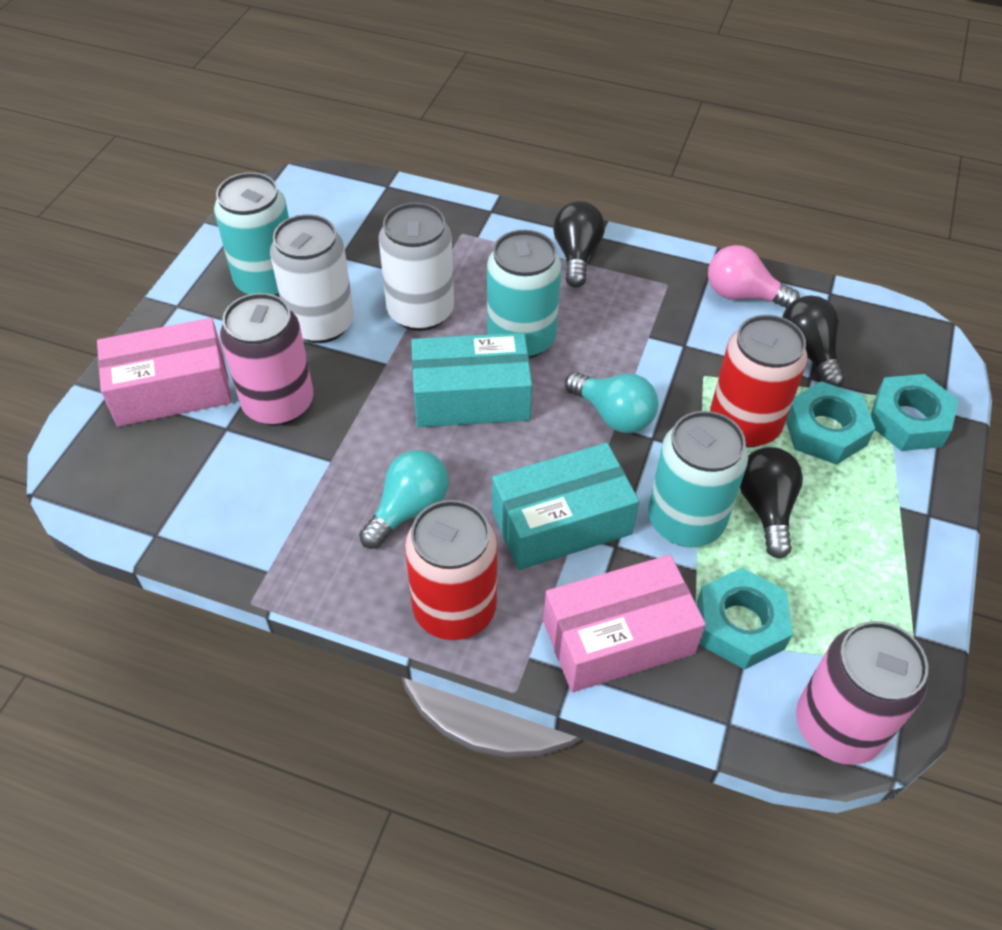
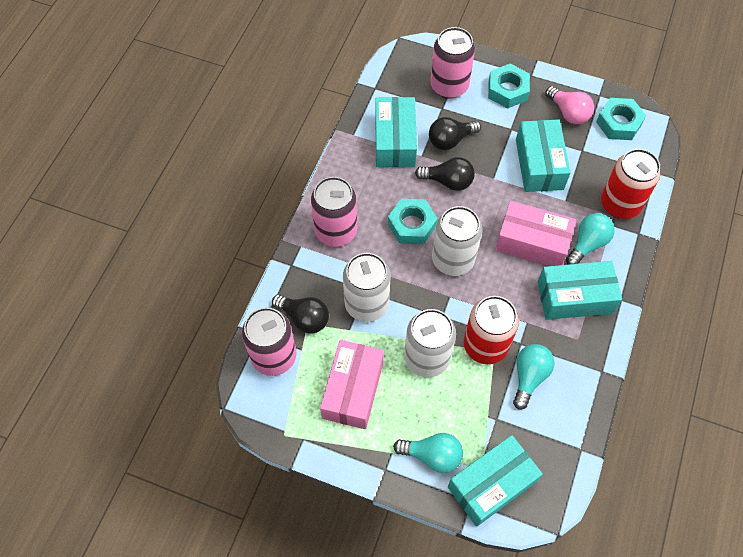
pink can: 2 -> 3
turquoise box: 2 -> 4
turquoise can: 3 -> 0
turquoise light bulb: 2 -> 3
white can: 2 -> 3

